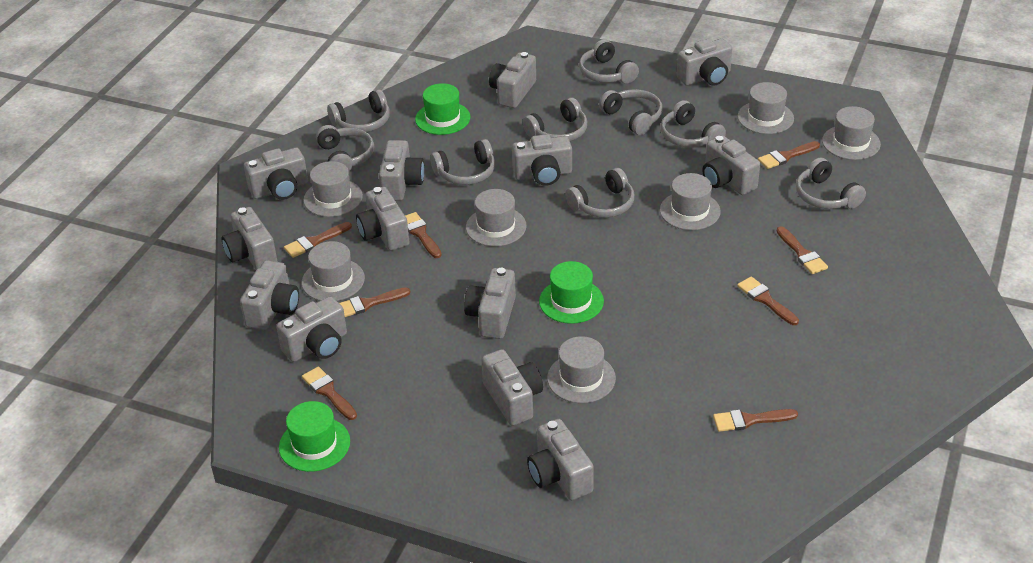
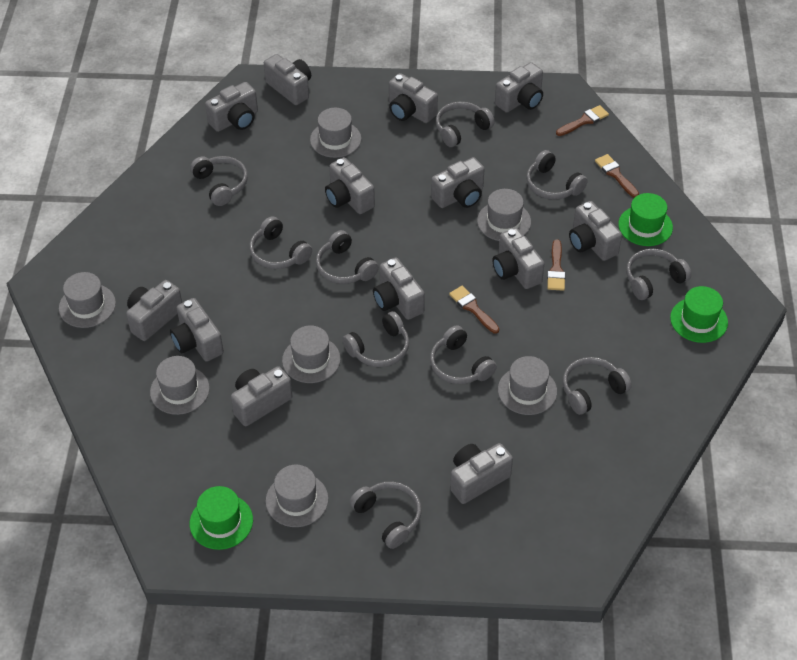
brown brush: 8 -> 4
grey headphones: 9 -> 10

